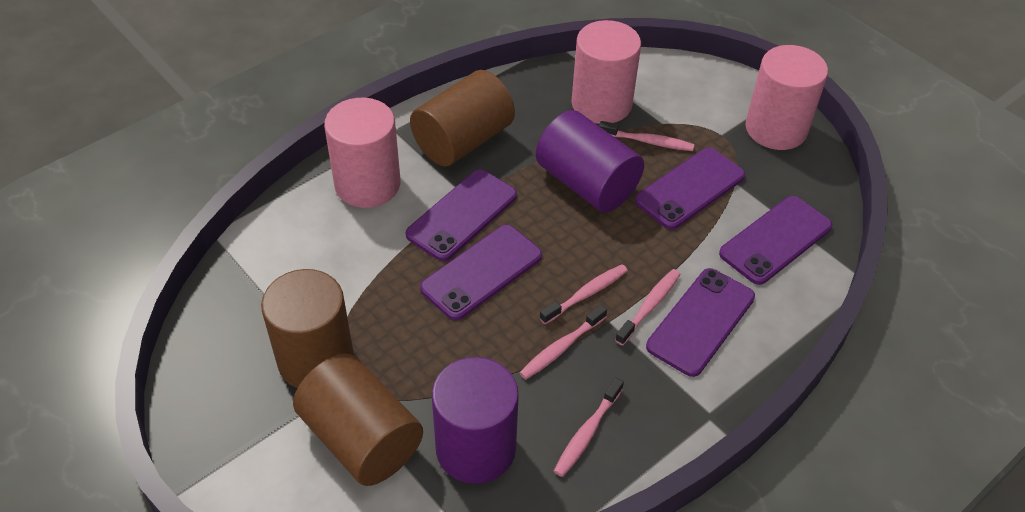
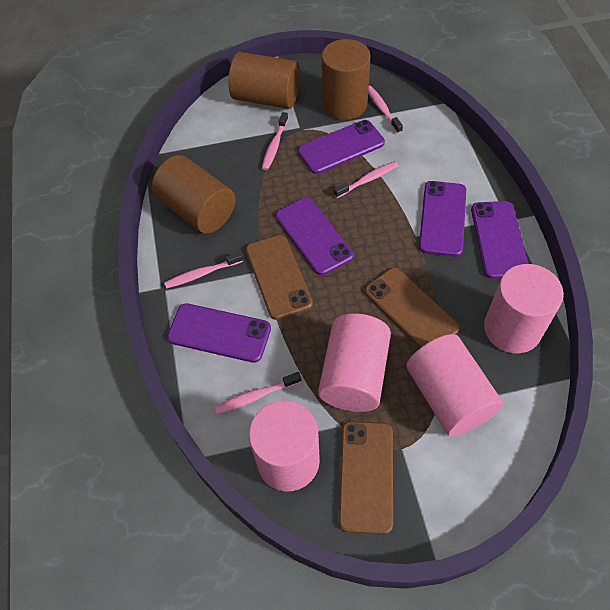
brown phone: 0 -> 3
pink cylinder: 3 -> 4
purple cylinder: 2 -> 0

